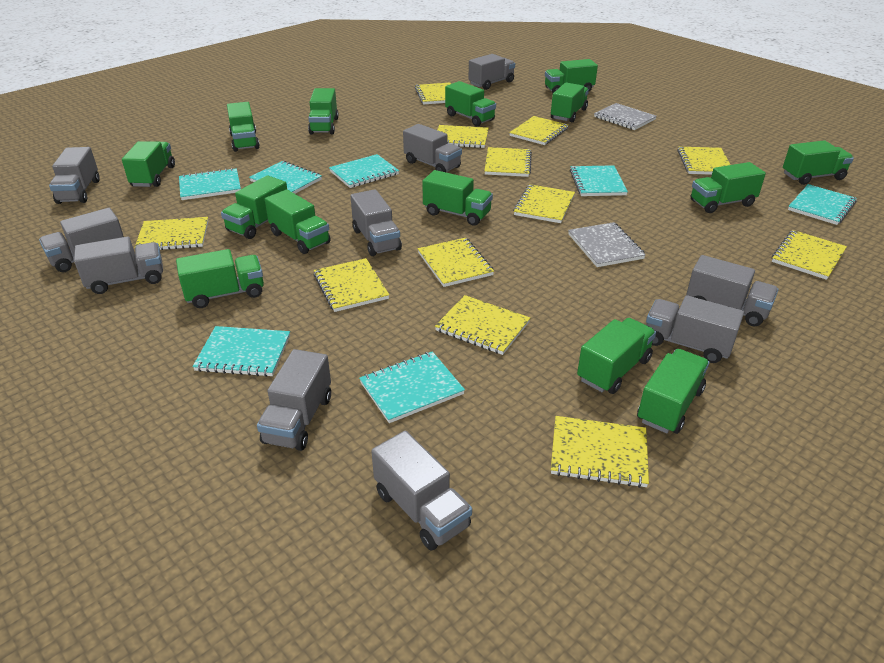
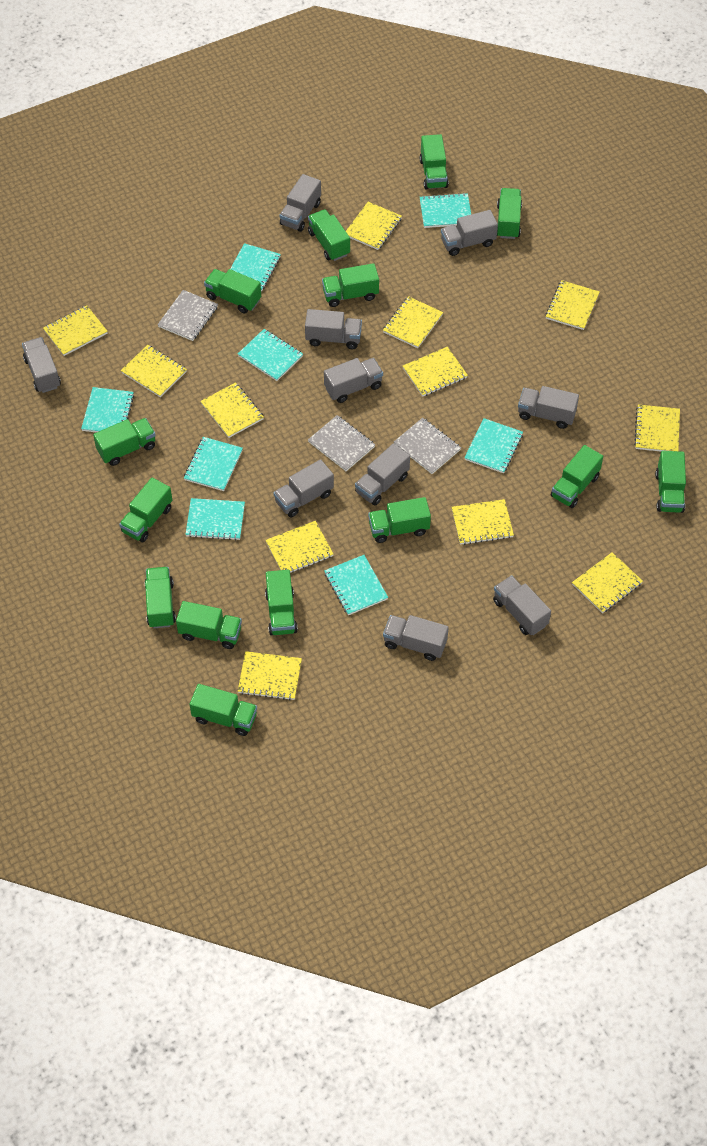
grey notebook: 2 -> 3
turquoise notebook: 7 -> 8

